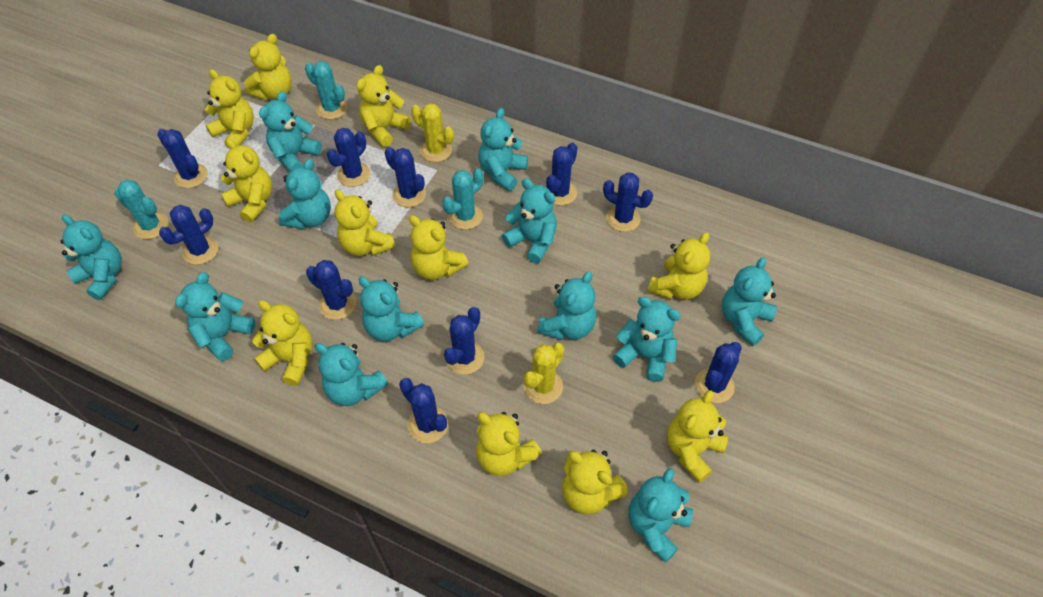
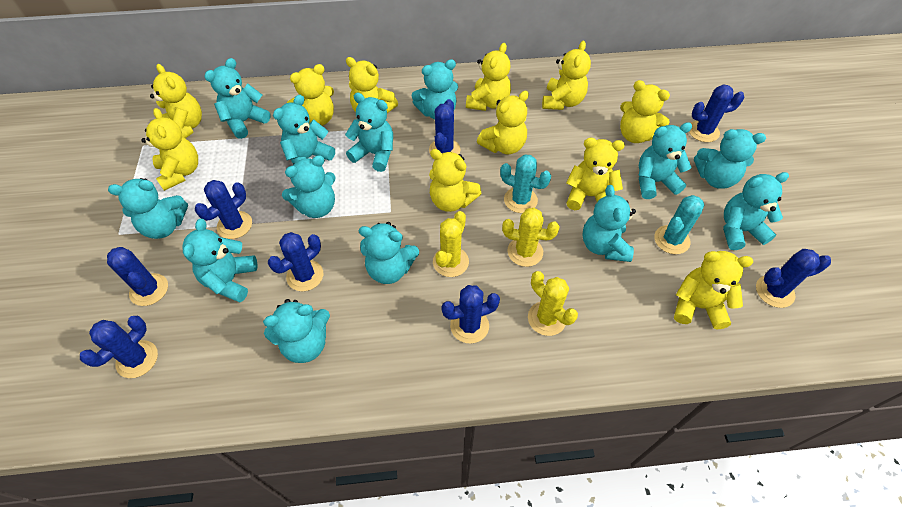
blue cactus: 10 -> 8
turquoise cactus: 3 -> 2
turquoise teddy bear: 12 -> 13
yellow cactus: 2 -> 3

